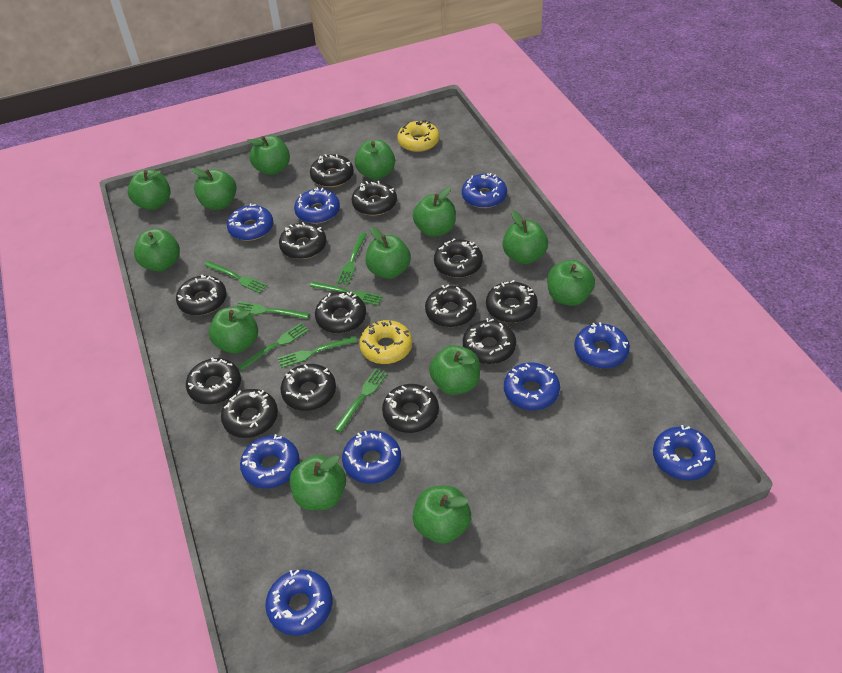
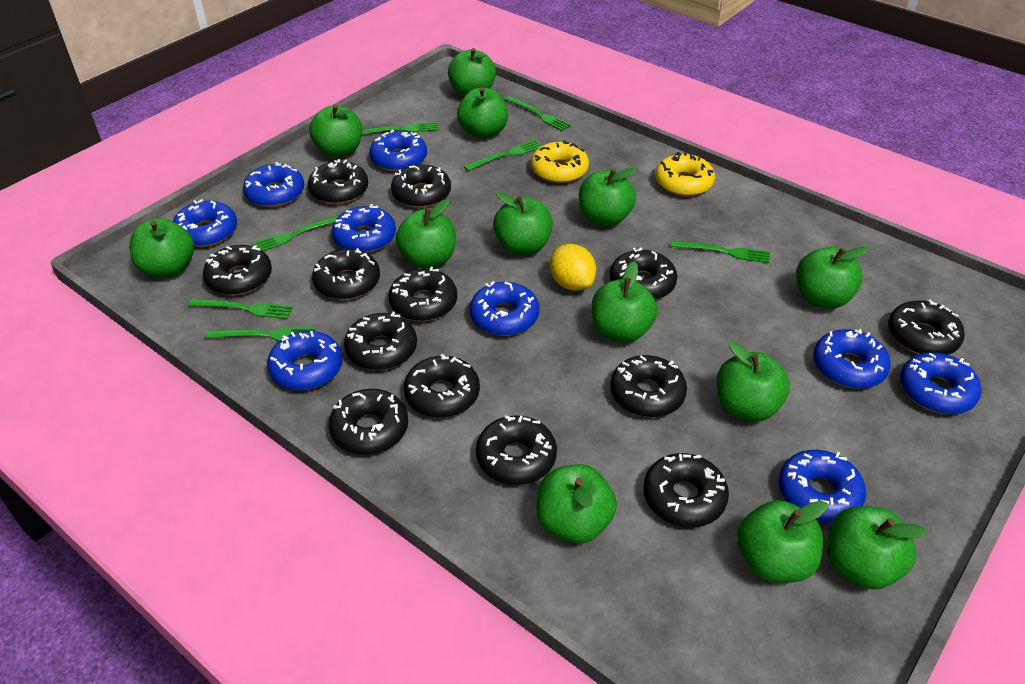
yellow lemon: 0 -> 1

